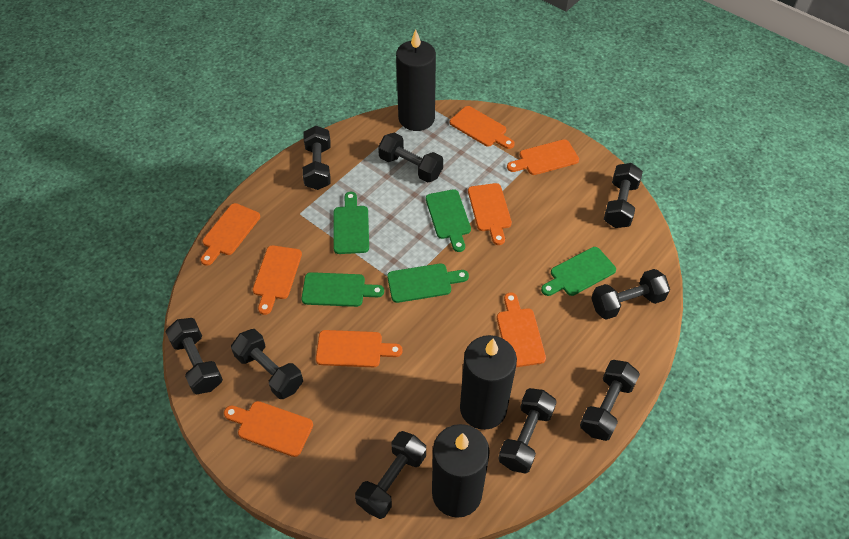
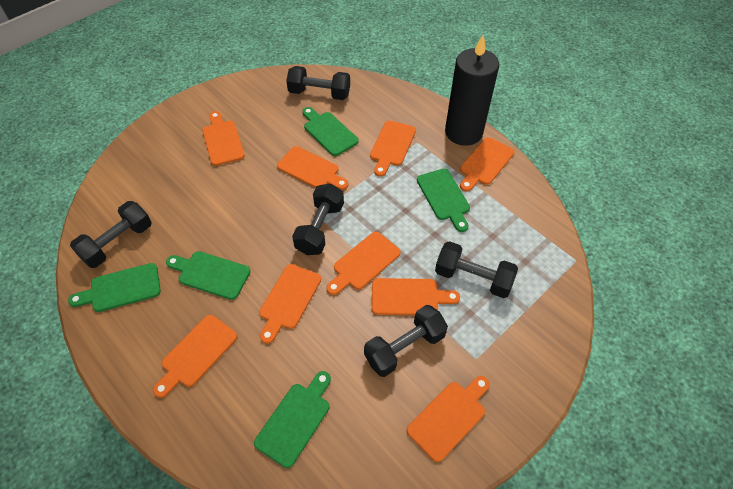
black candle: 3 -> 1
black dumbbell: 9 -> 5
orange cutting board: 8 -> 9

